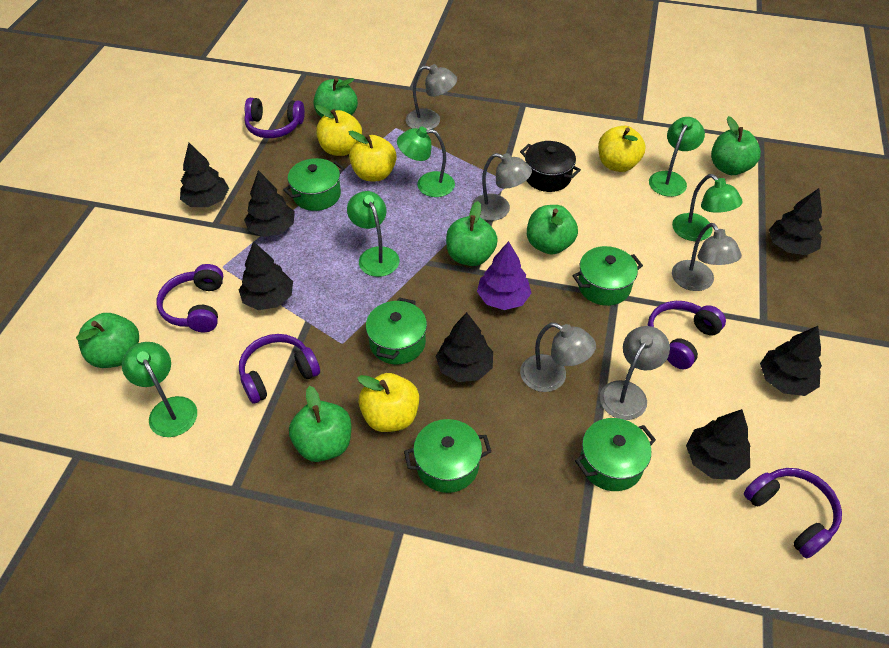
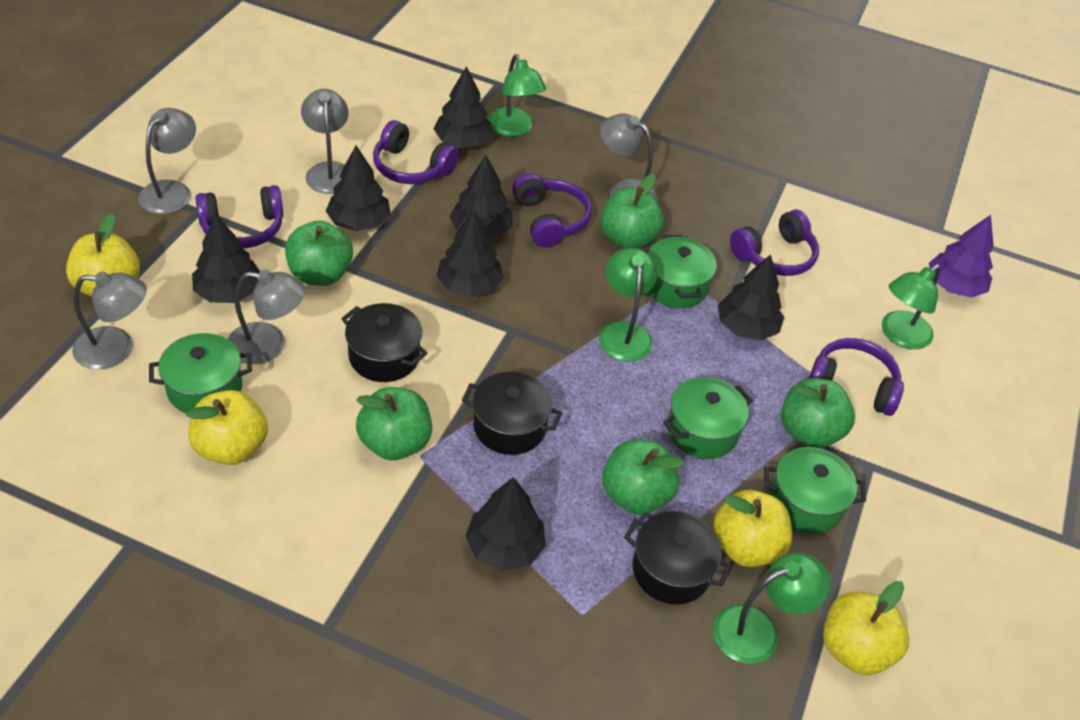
black pot: 1 -> 3
green apple: 6 -> 5
green lamp: 5 -> 4
green pot: 5 -> 4

